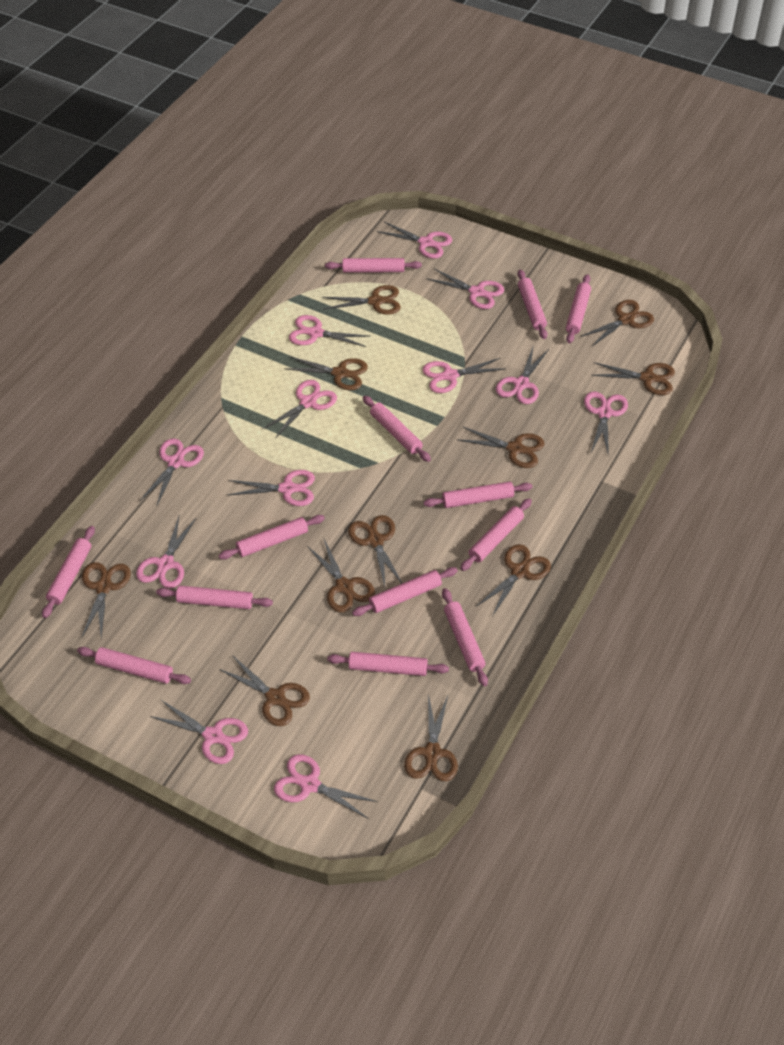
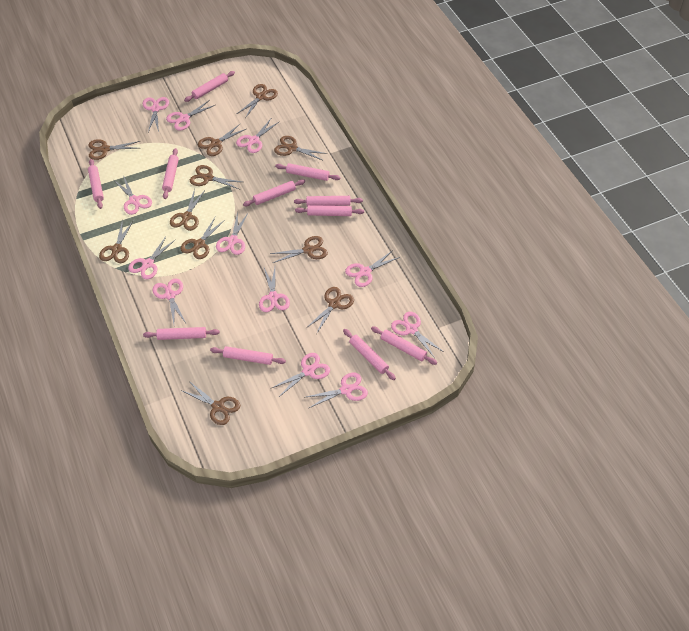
pink rolling pin: 13 -> 11

